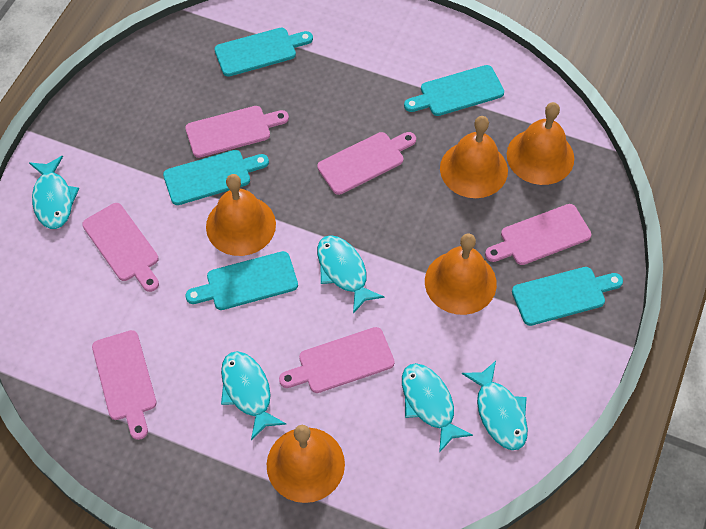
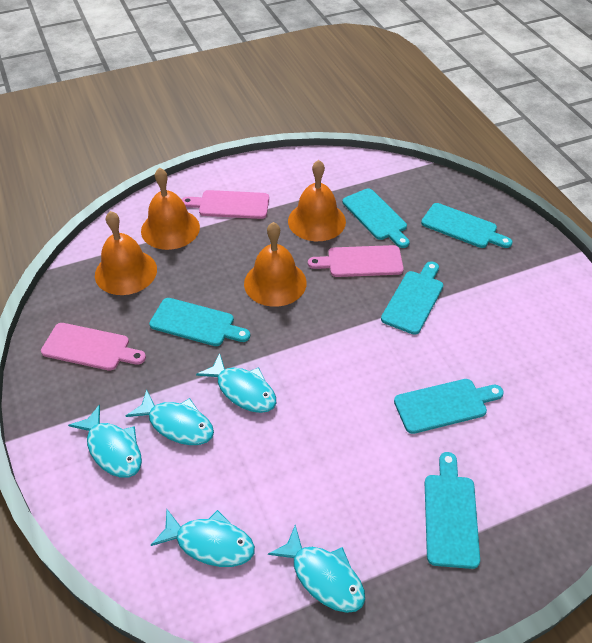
orange bell: 5 -> 4
pink cutting board: 6 -> 3
turquoise cutting board: 5 -> 6

